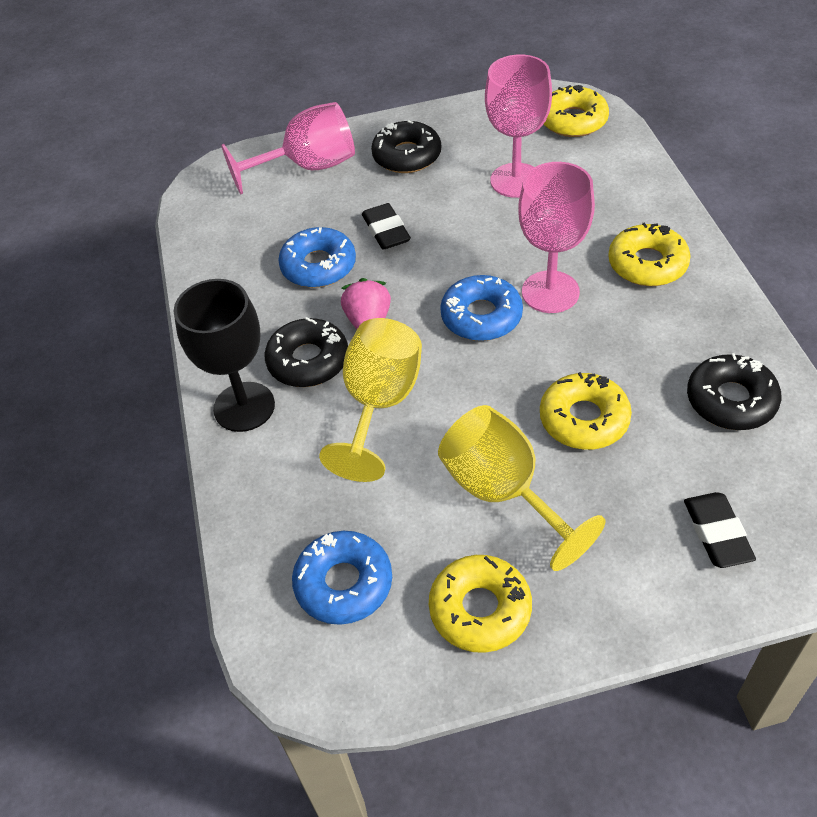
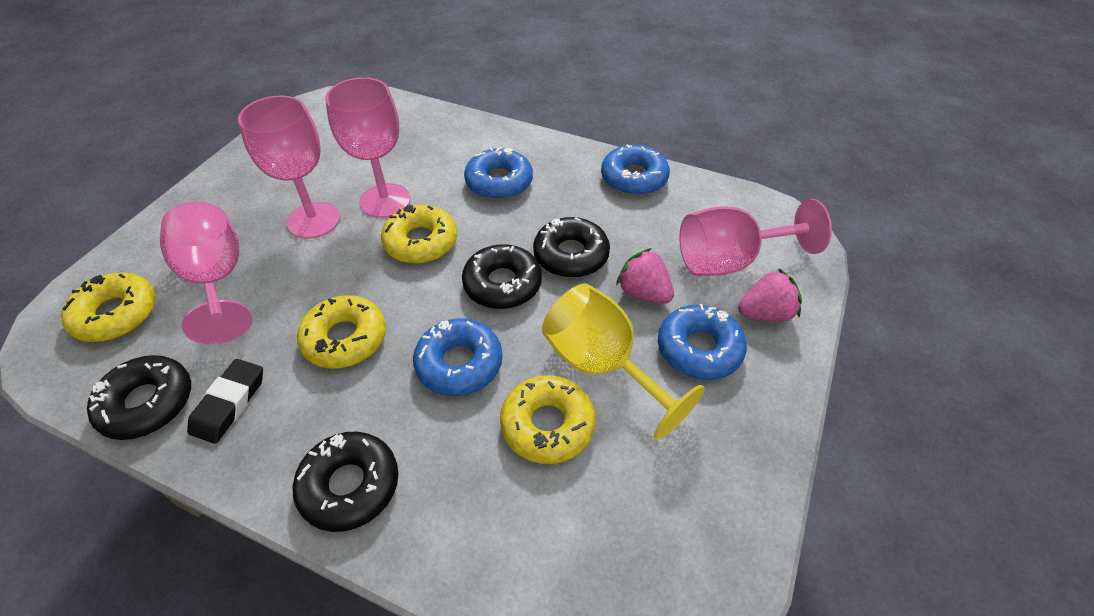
black donut: 3 -> 4
black eraser: 2 -> 1
black goblet: 1 -> 0
blue donut: 3 -> 4
pink goblet: 3 -> 4
pink strawberry: 1 -> 2
yellow goblet: 2 -> 1

